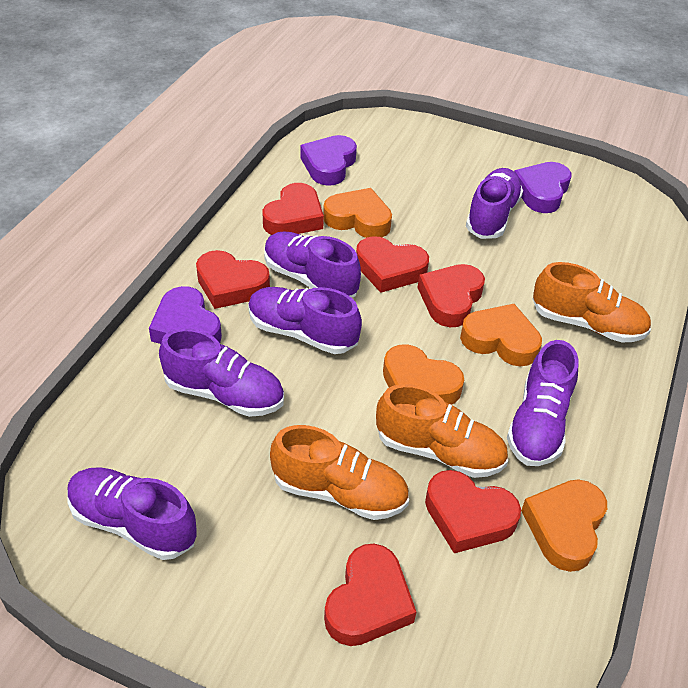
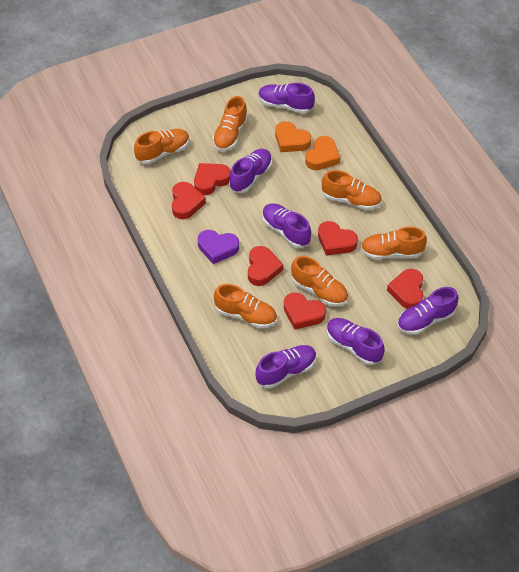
orange heart: 4 -> 2
orange shoe: 3 -> 6
purple heart: 3 -> 1

